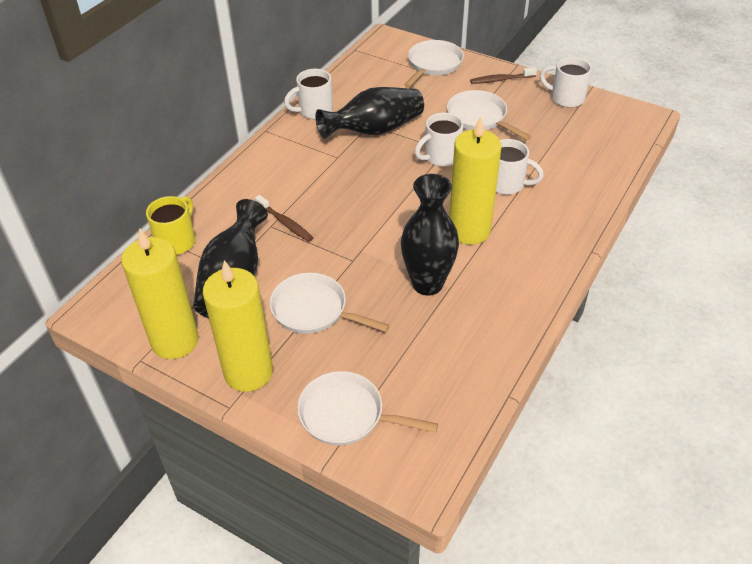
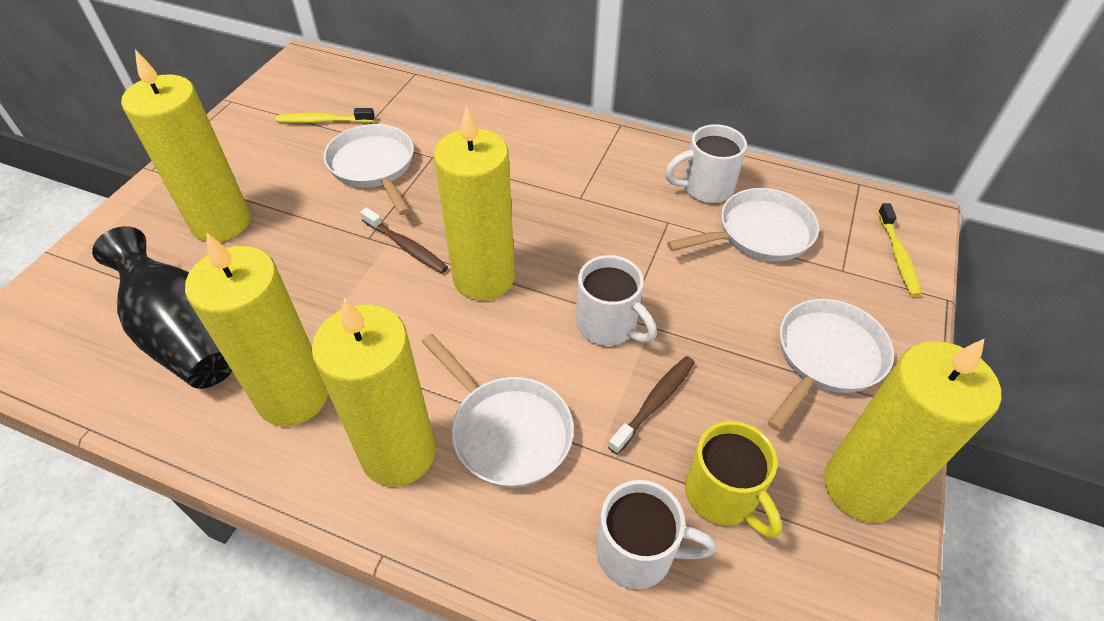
black vase: 3 -> 1
white mug: 4 -> 3
yellow candle: 3 -> 5
yellow toothbrush: 0 -> 2

